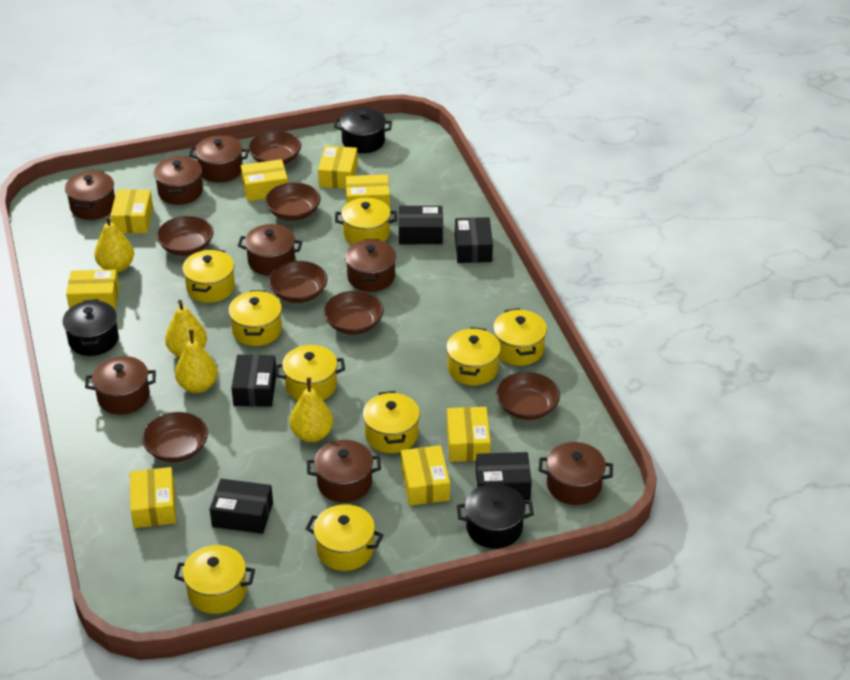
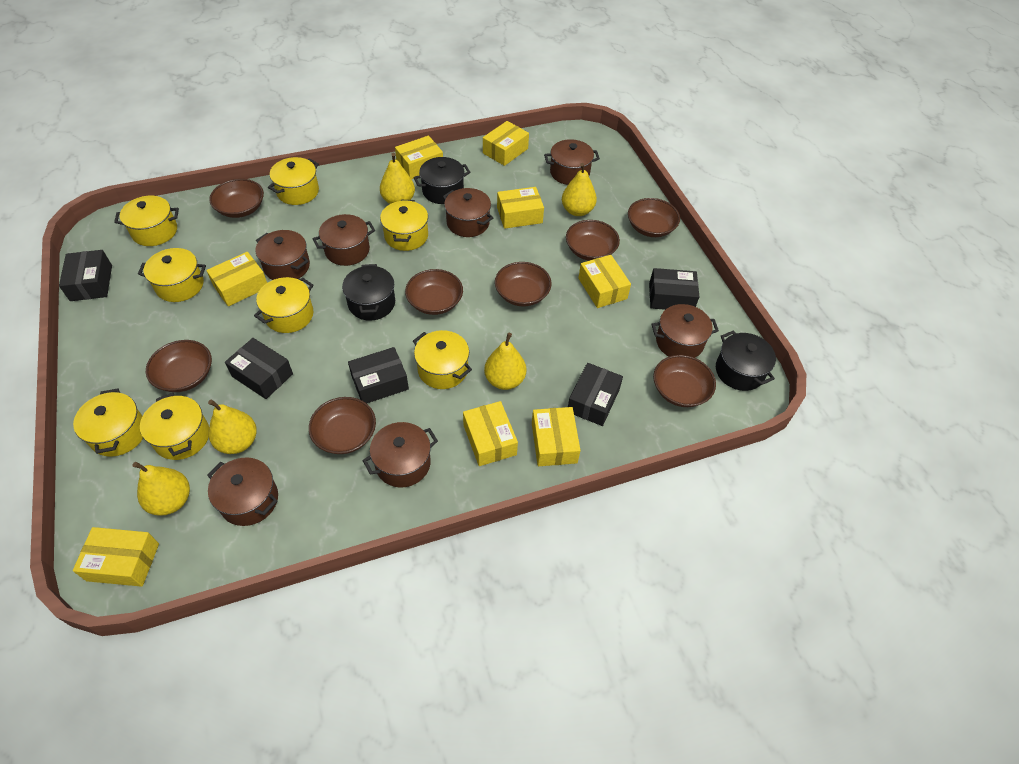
brown bowl: 7 -> 8
brown pot: 8 -> 7
yellow pear: 4 -> 5
yellow pot: 9 -> 8

